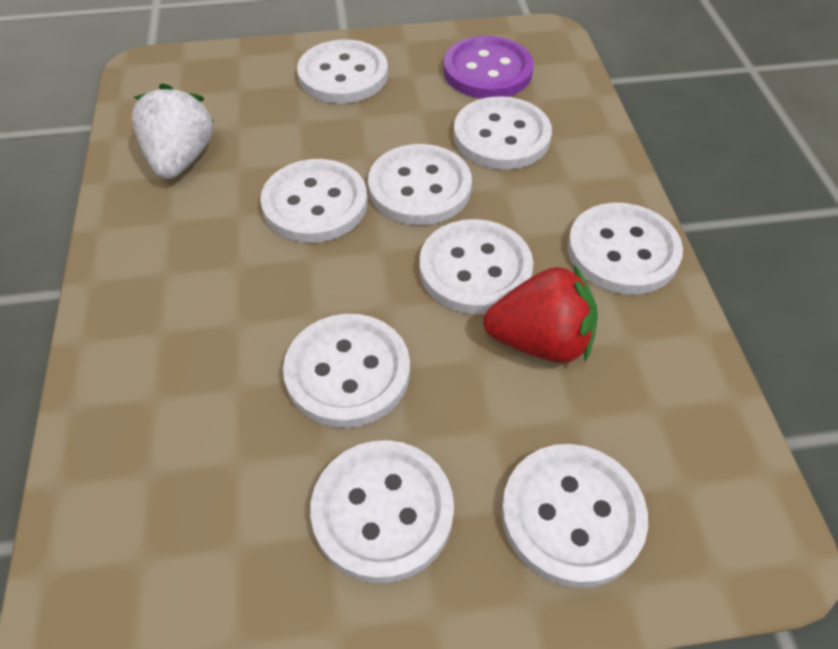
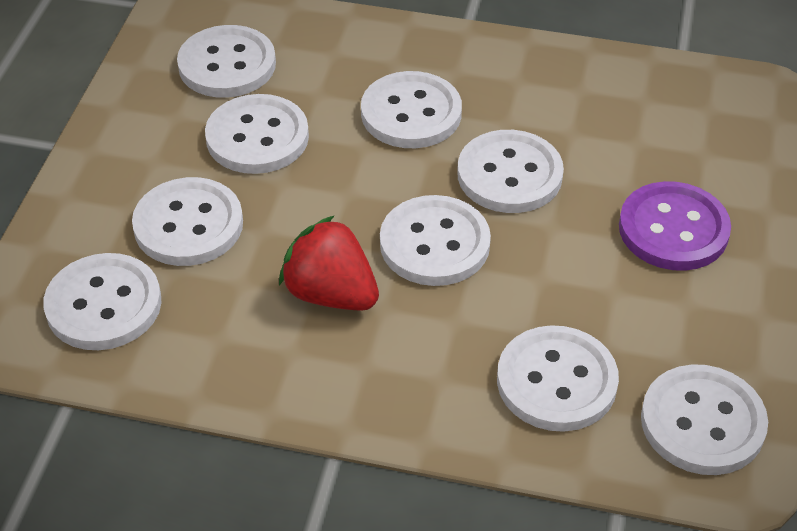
white strawberry: 1 -> 0

